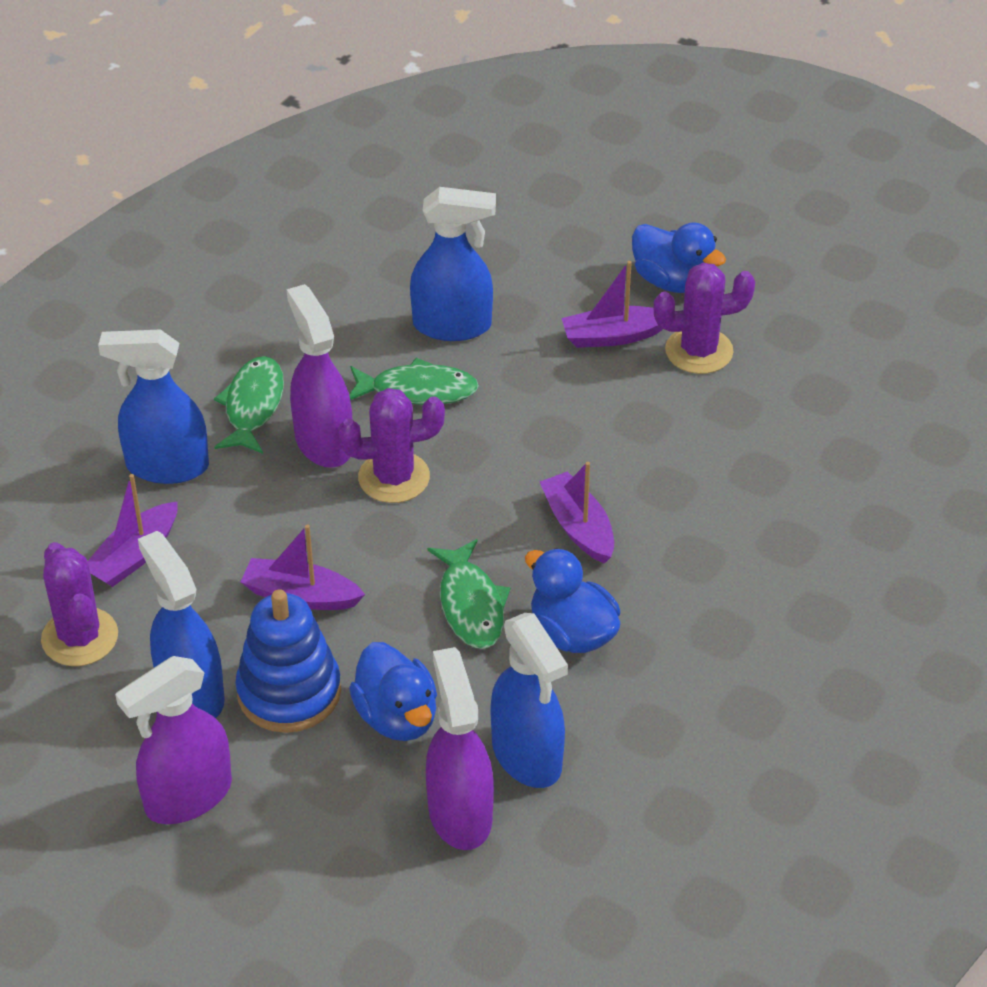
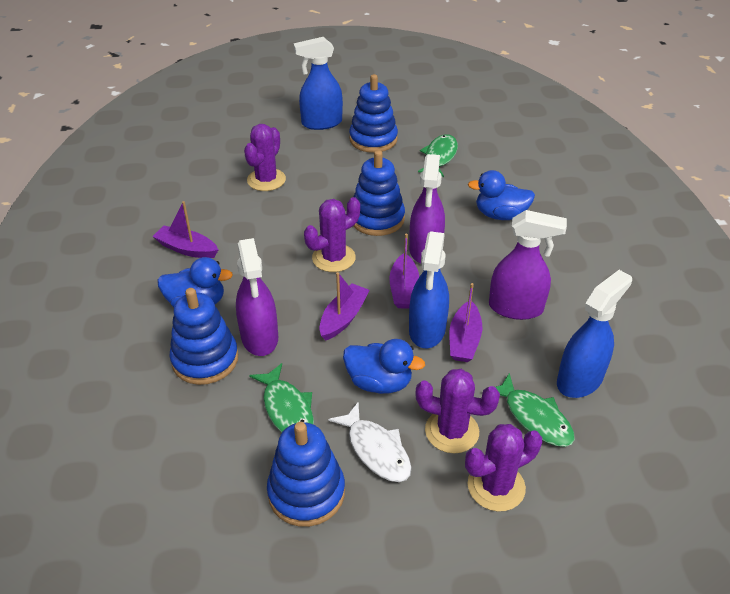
blue spray bottle: 4 -> 3
blue stacking toy: 1 -> 4
purple cactus: 3 -> 4
white fish: 0 -> 1

